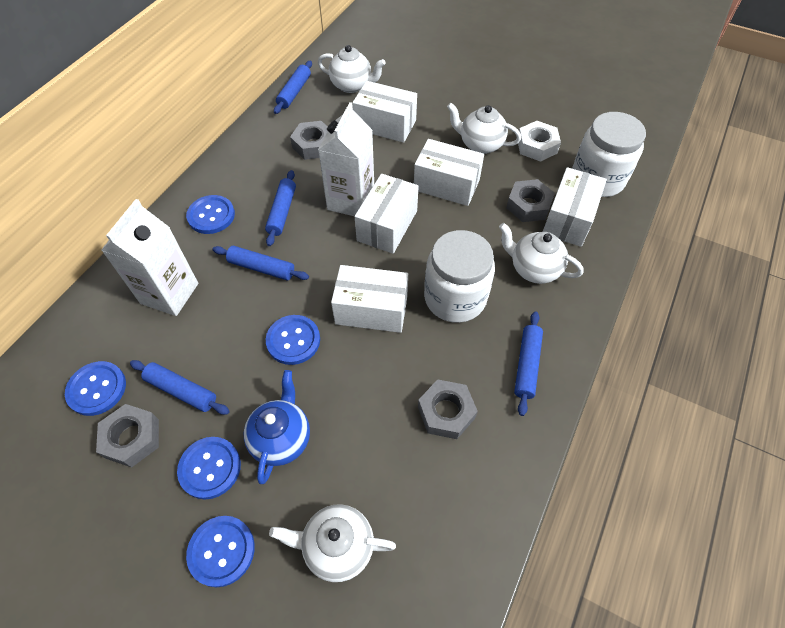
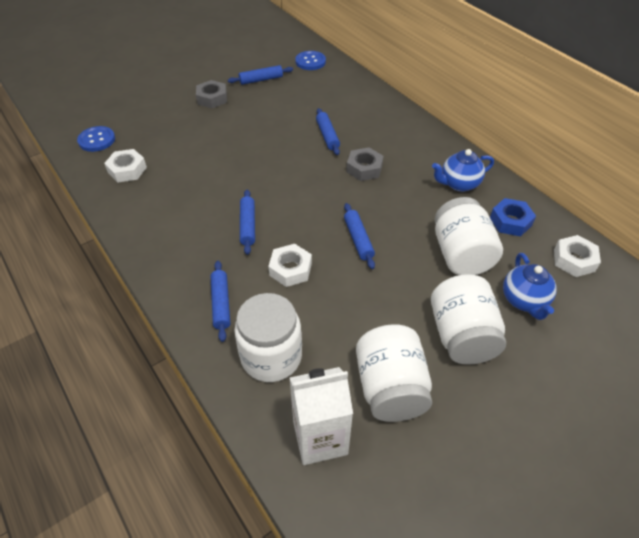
blue button: 5 -> 2
blue nut: 0 -> 1
blue teapot: 1 -> 2
grey nut: 4 -> 2
white box: 5 -> 0
white carton: 2 -> 1
white jar: 2 -> 4
white nut: 1 -> 3
white teapot: 4 -> 0

